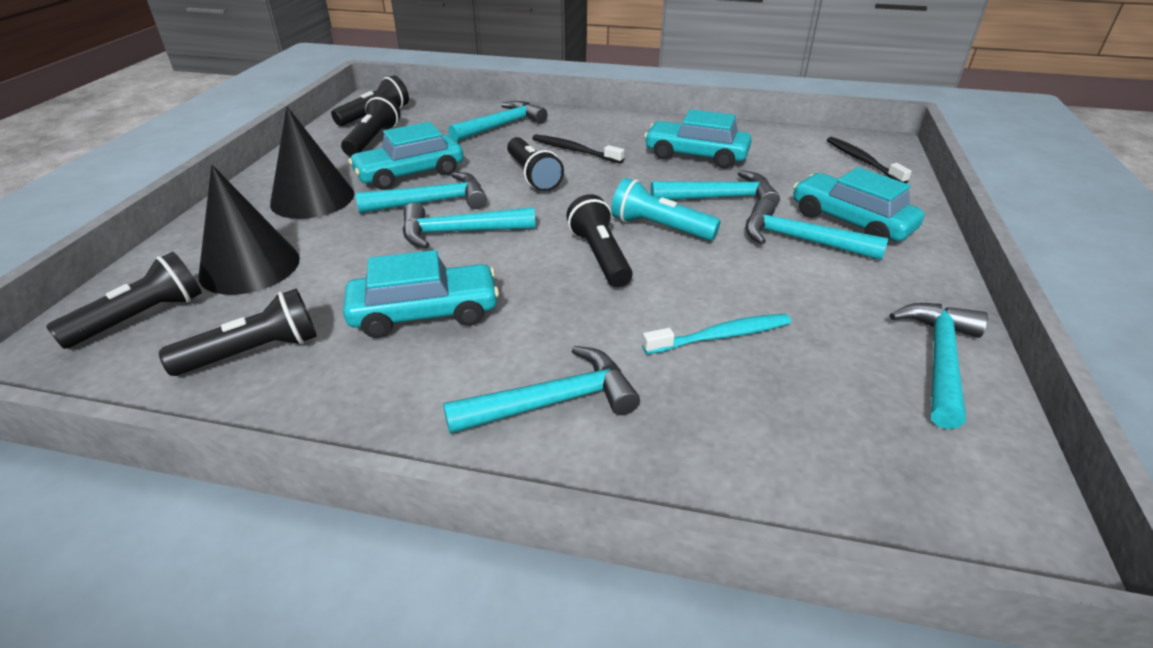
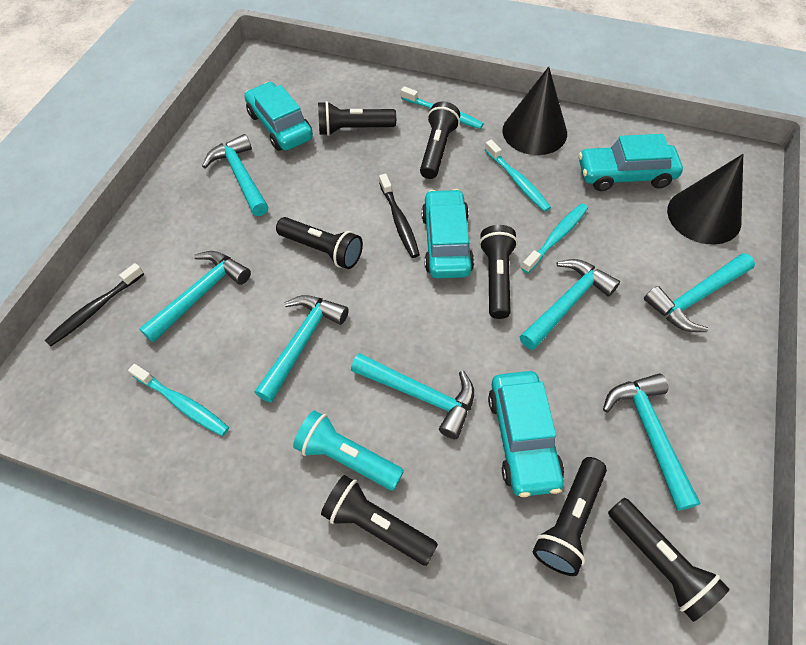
black flashlight: 6 -> 7
turquoise toothbrush: 1 -> 4

